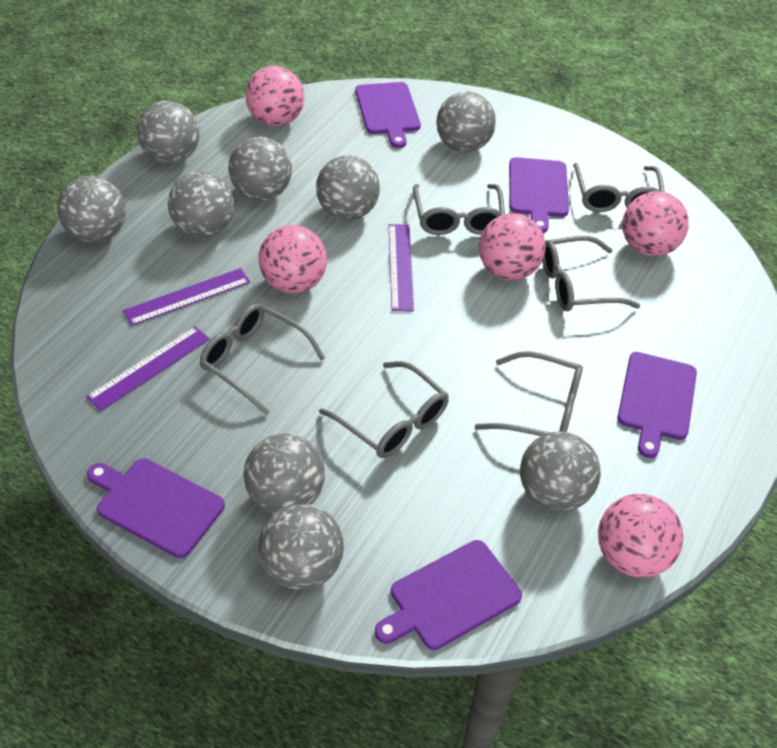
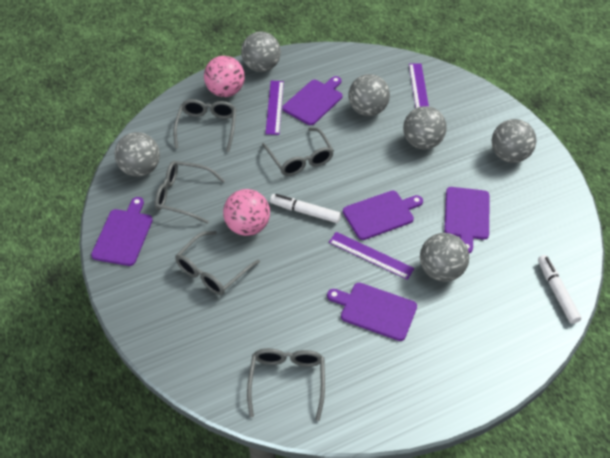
grey ball: 9 -> 6
grey glasses: 6 -> 5
pink ball: 5 -> 2
white marker: 0 -> 2

